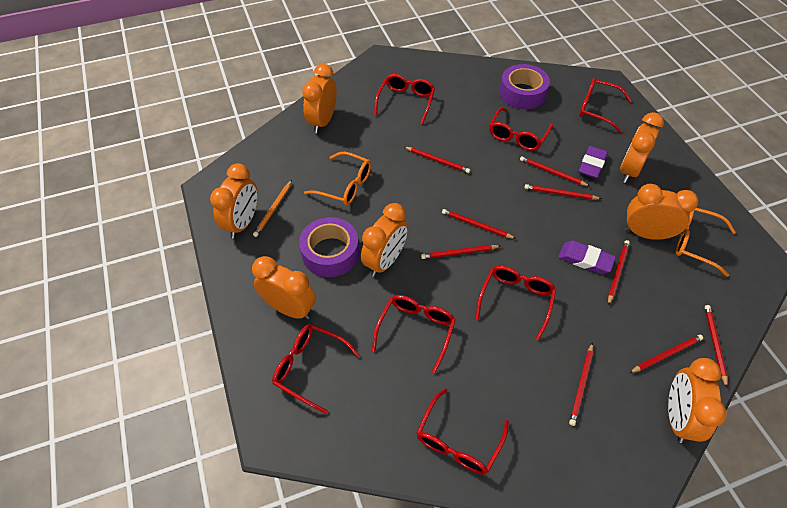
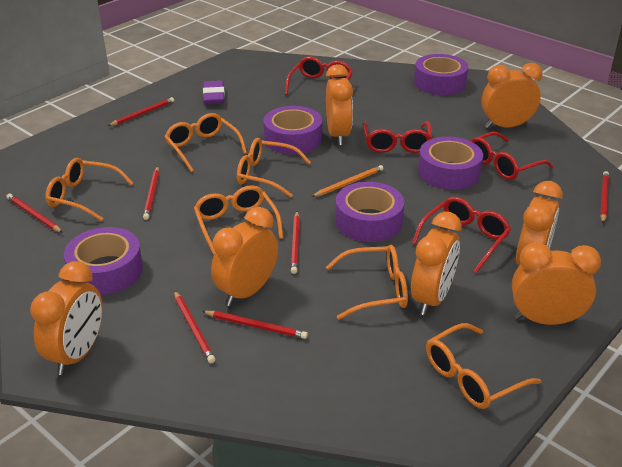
orange glasses: 2 -> 6
purple eraser: 2 -> 1
purple tape: 2 -> 5
red glasses: 7 -> 4
red pencil: 9 -> 7

